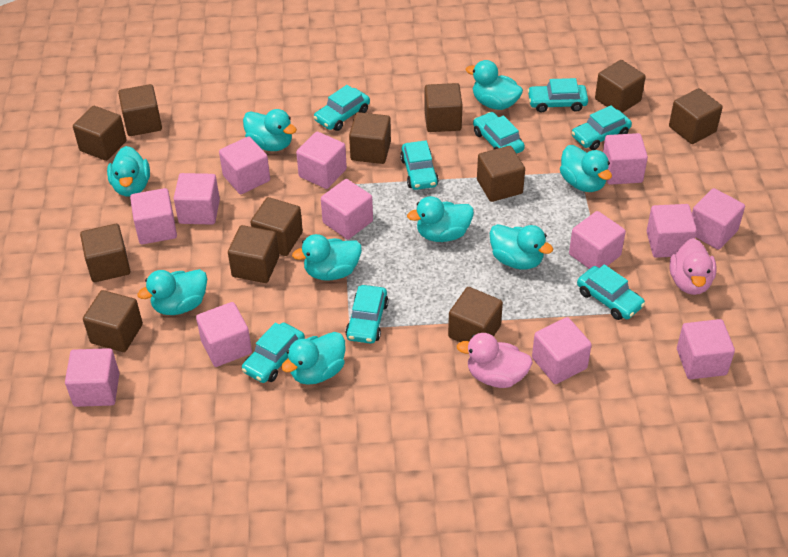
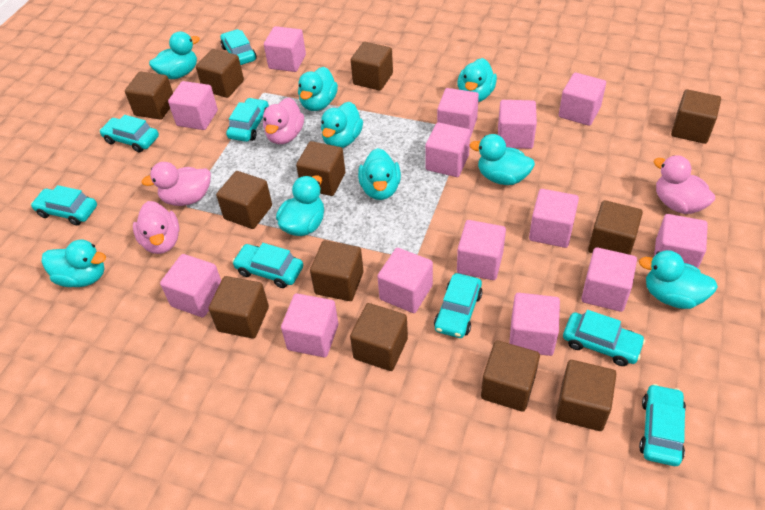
pink cube: 13 -> 14
pink duck: 2 -> 4

